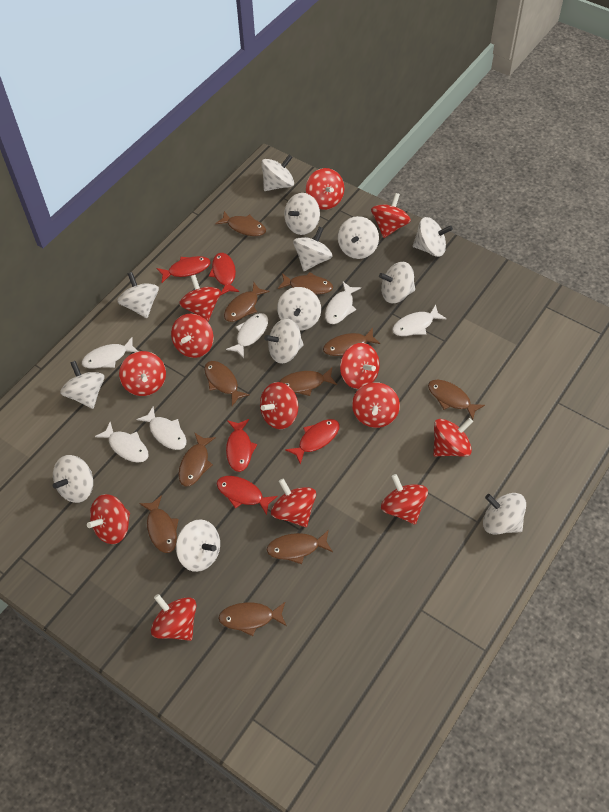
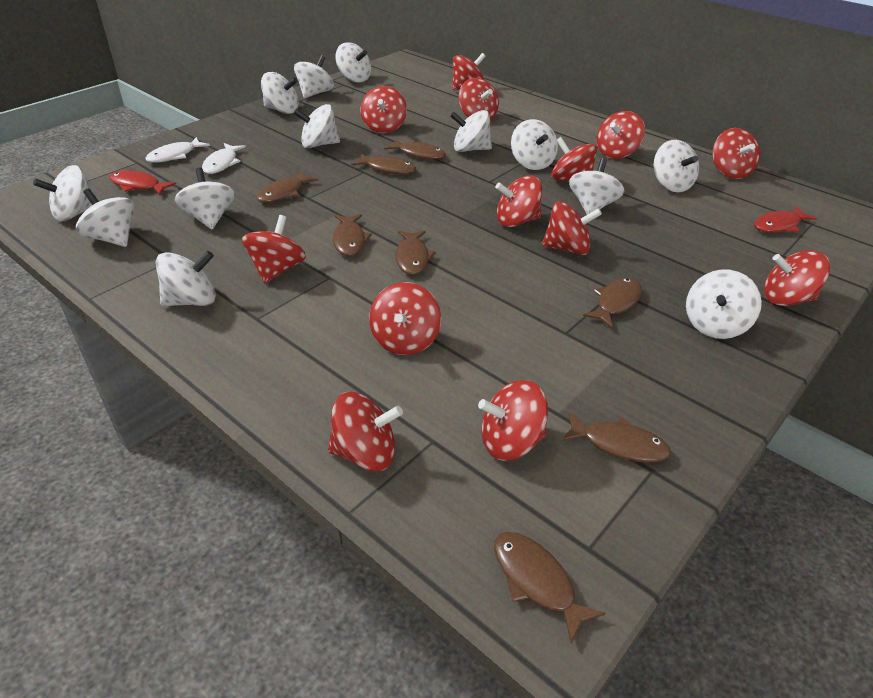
brown fish: 11 -> 8
red fish: 5 -> 2
white fish: 6 -> 2

